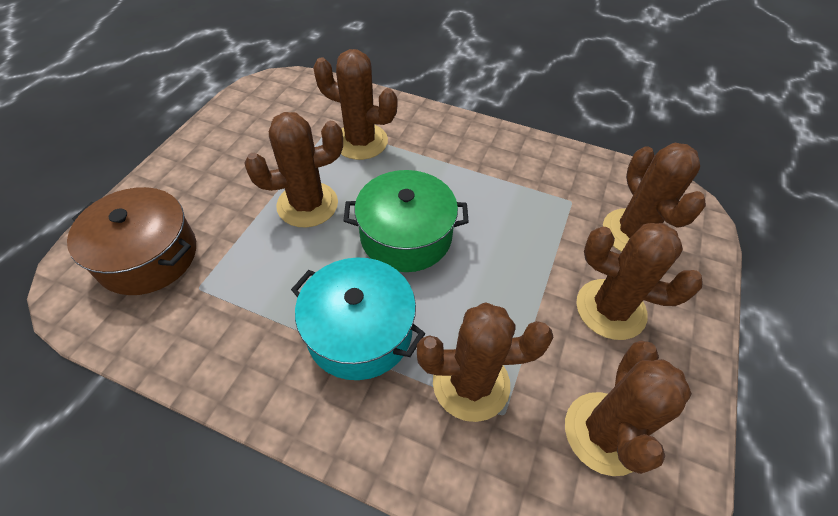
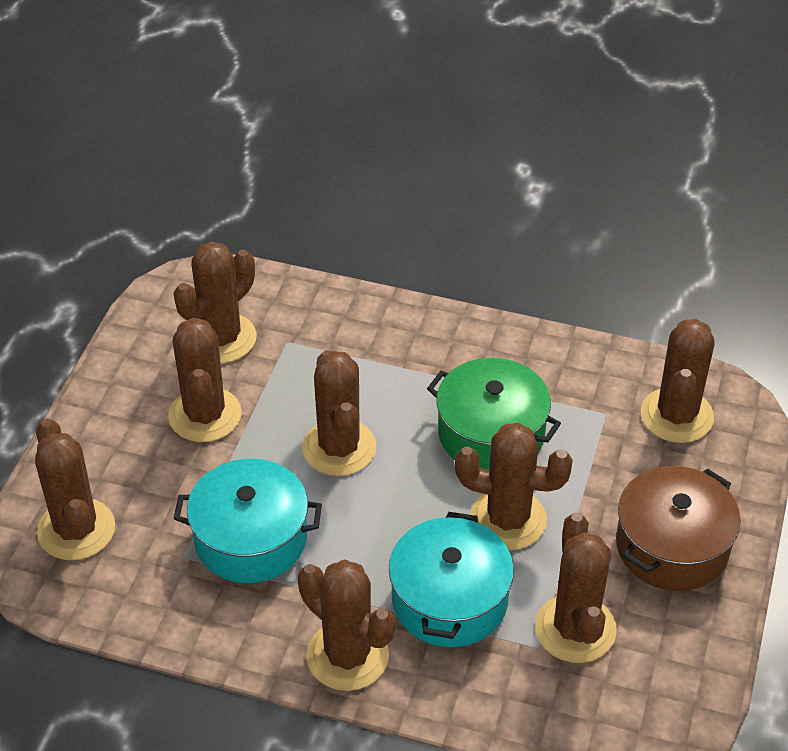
brown cactus: 6 -> 8
turquoise pot: 1 -> 2

